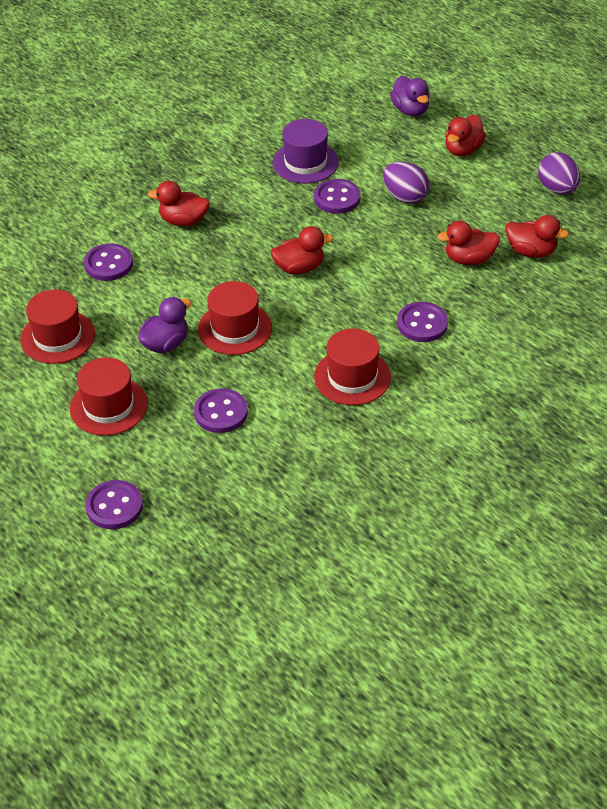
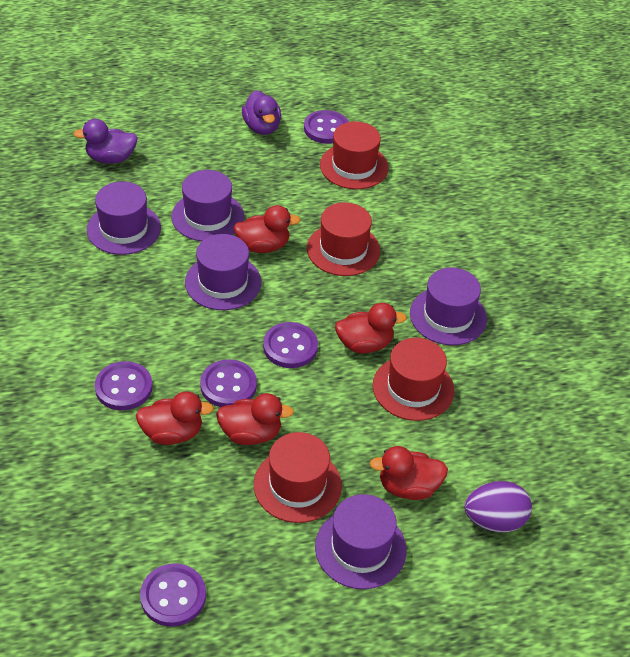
purple egg: 2 -> 1
purple hat: 1 -> 5

